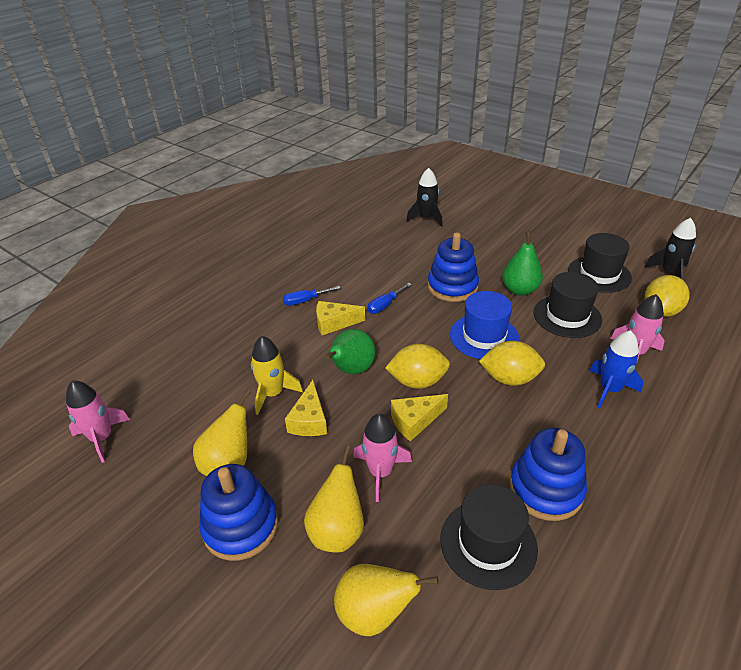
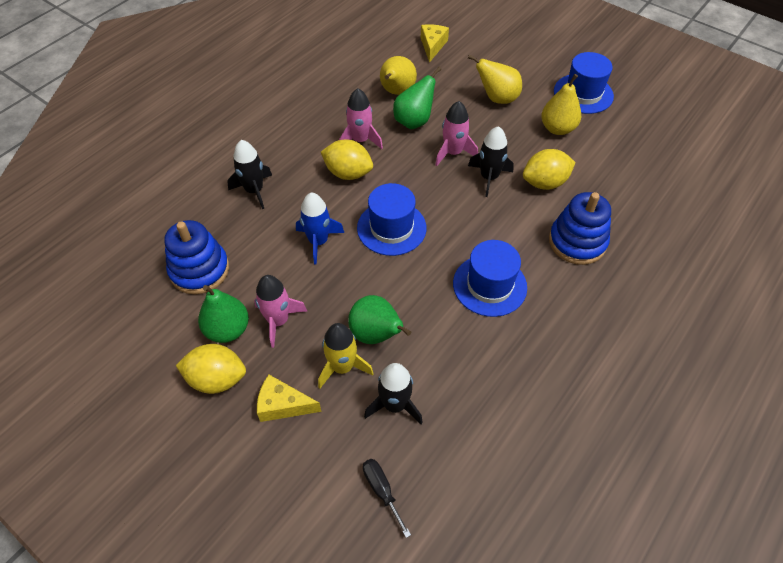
black hat: 3 -> 0
black rocket: 2 -> 3
black screwdriver: 0 -> 1
blue hat: 1 -> 3
blue screwdriver: 2 -> 0
blue stacking toy: 3 -> 2
green pear: 2 -> 3
yellow cheese: 3 -> 2

